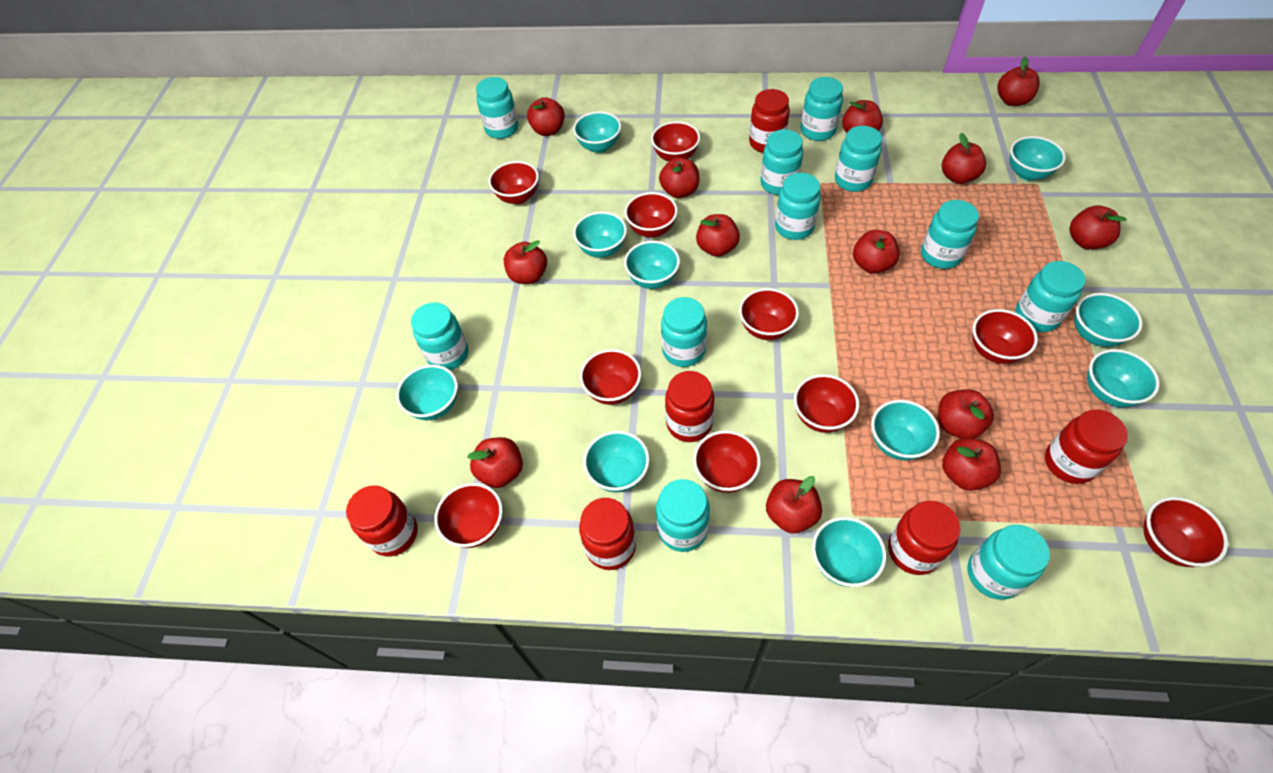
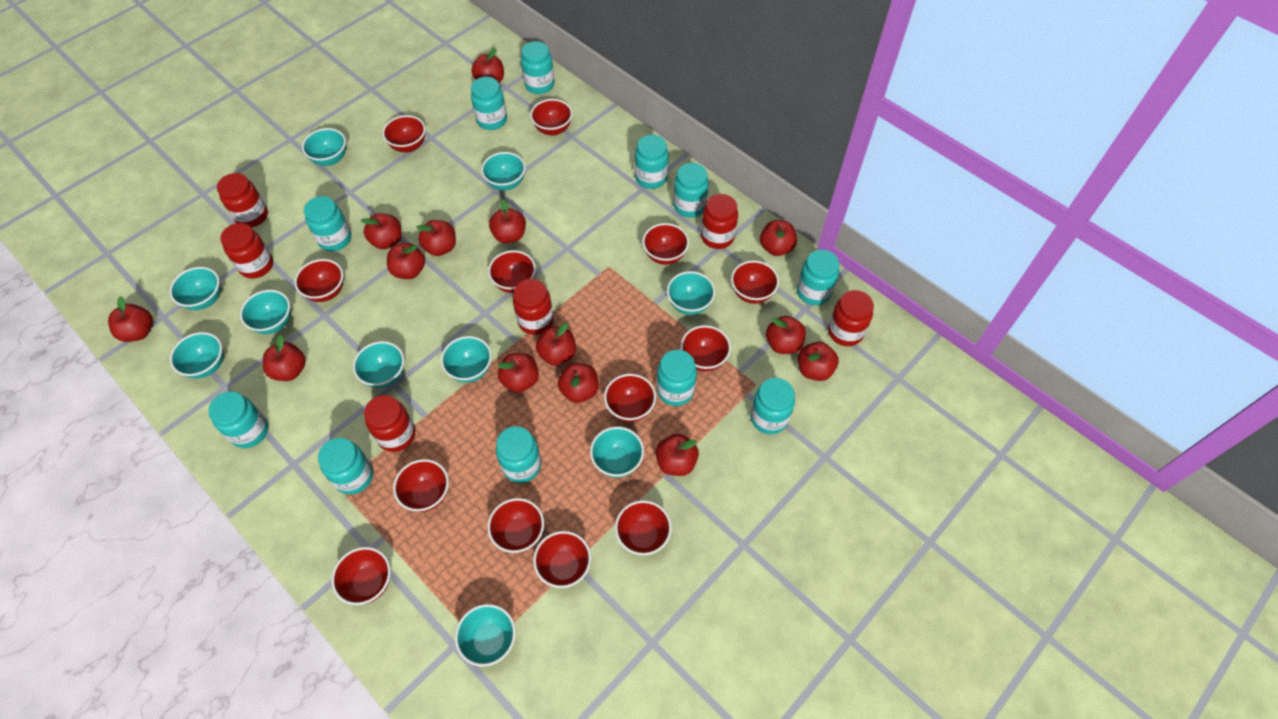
red apple: 13 -> 14
red bowl: 10 -> 13

